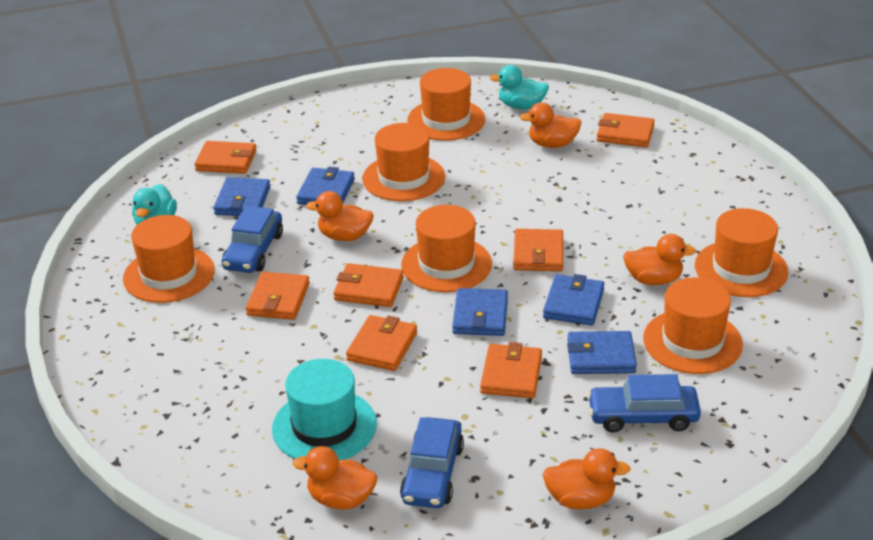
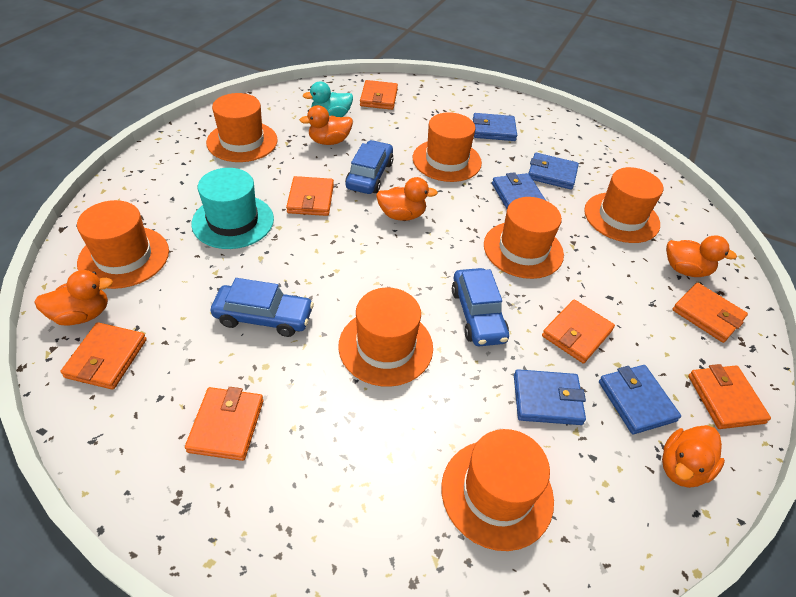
orange hat: 6 -> 7
turquoise duck: 2 -> 1

